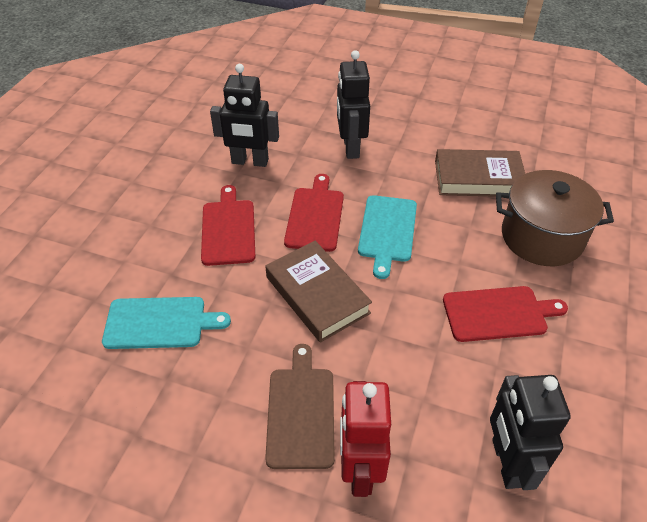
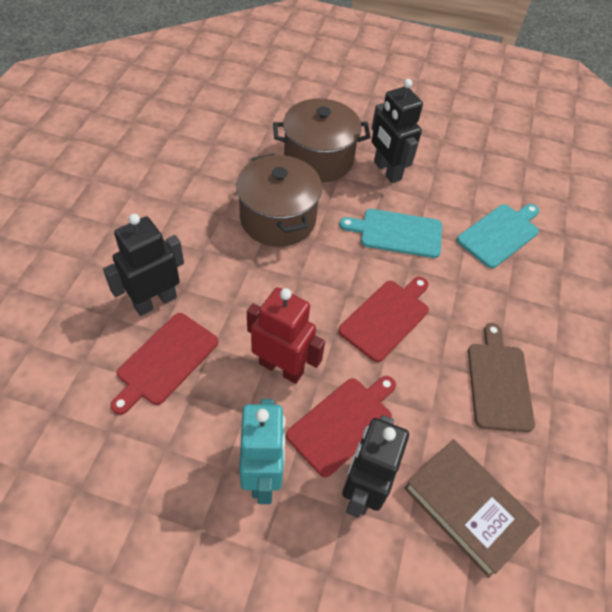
brown book: 2 -> 1
brown pot: 1 -> 2
turquoise robot: 0 -> 1

